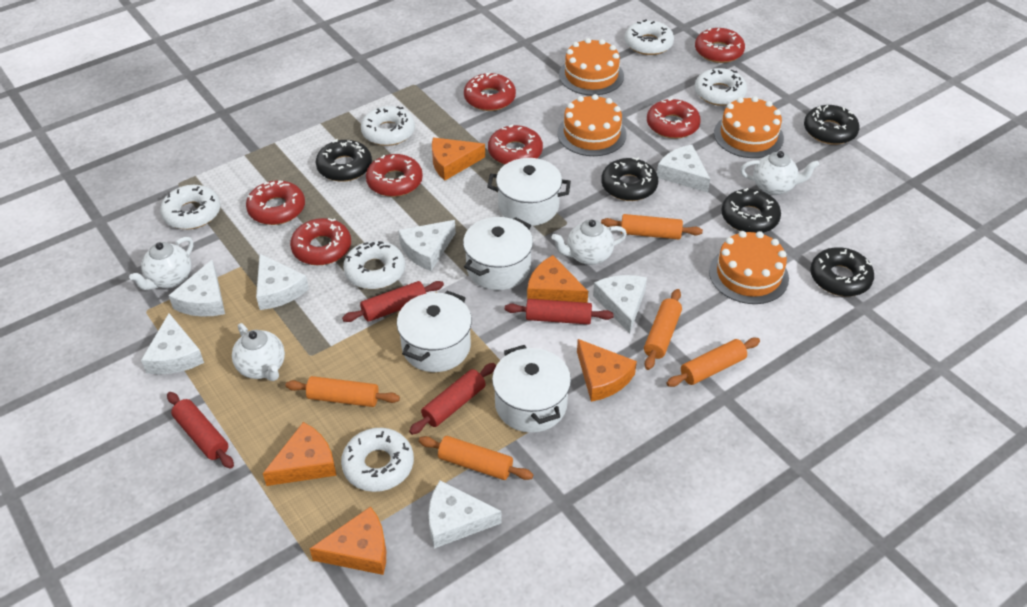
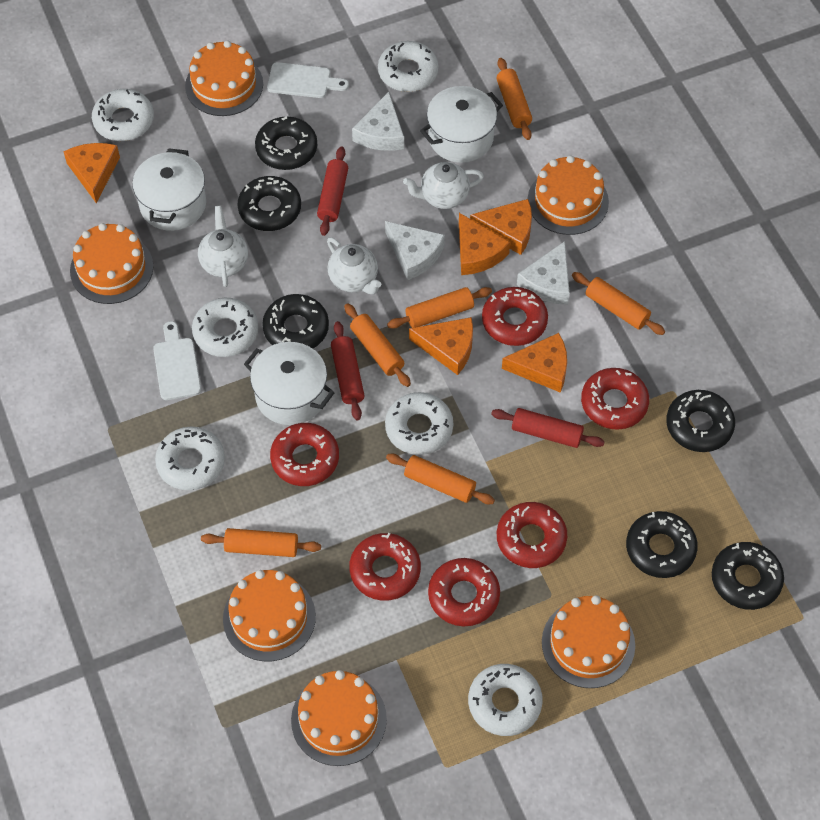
black donut: 5 -> 6
orange cake: 4 -> 6
orange rolling pin: 5 -> 6
red donut: 7 -> 6
red rolling pin: 4 -> 3
white cheese: 7 -> 3
white cutting board: 0 -> 2
white pot: 4 -> 3
white teapot: 4 -> 3

